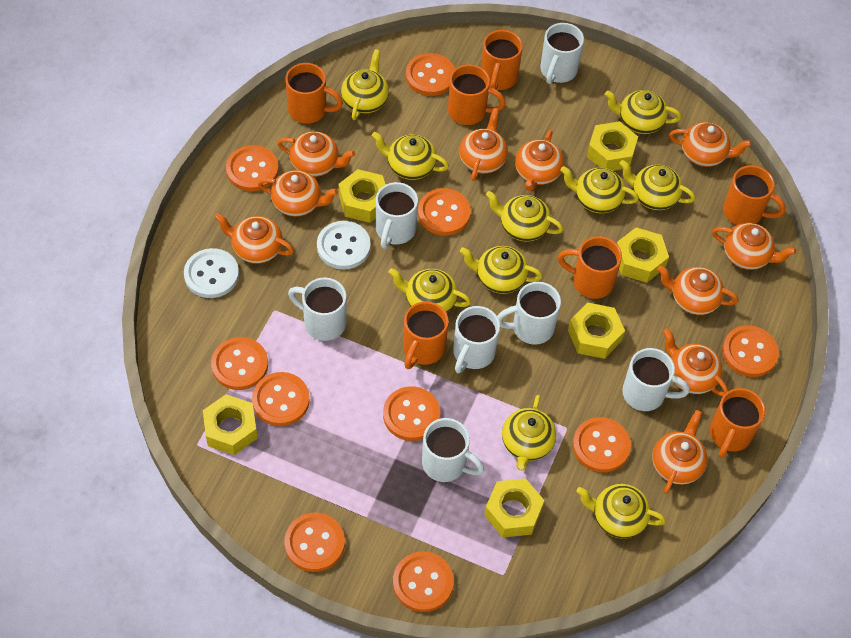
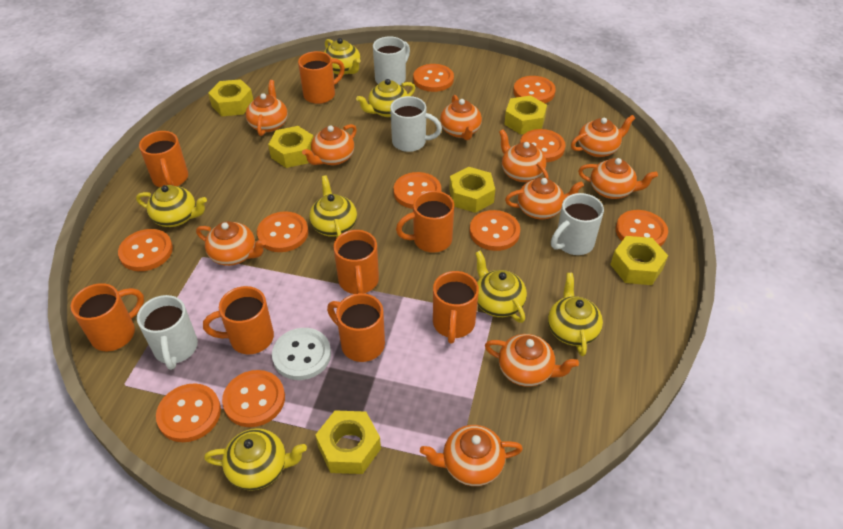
orange mug: 7 -> 8
white button: 2 -> 1
white mug: 7 -> 4
yellow teapot: 10 -> 7

